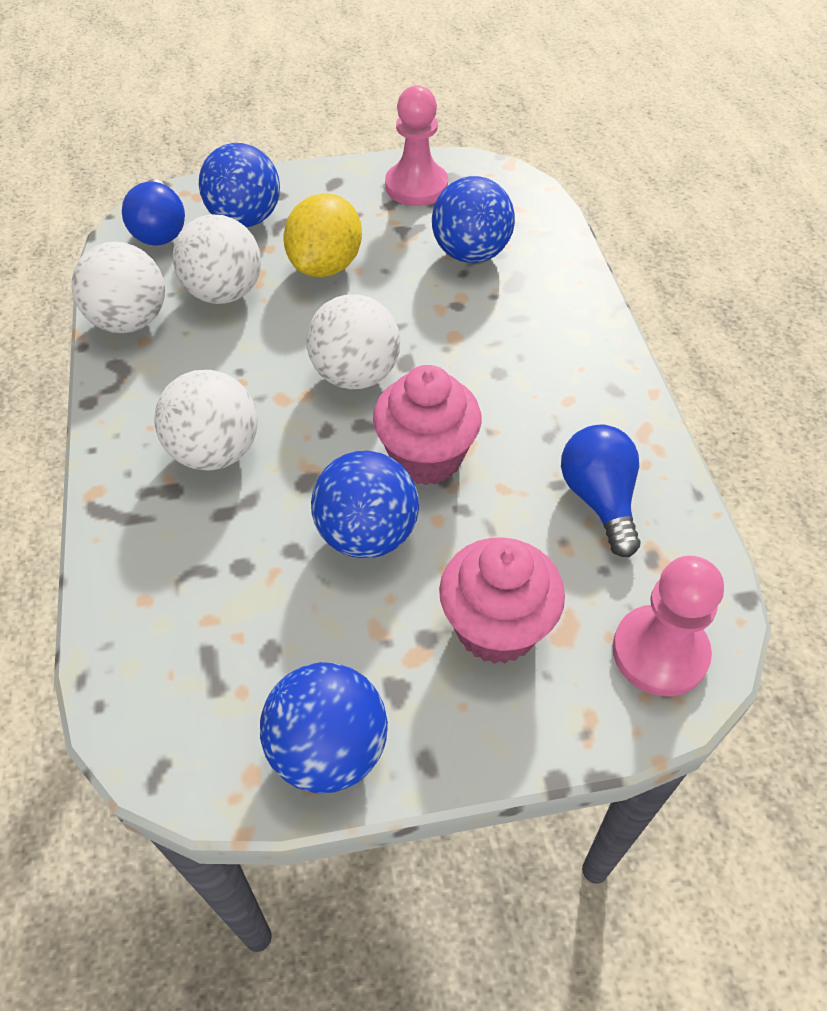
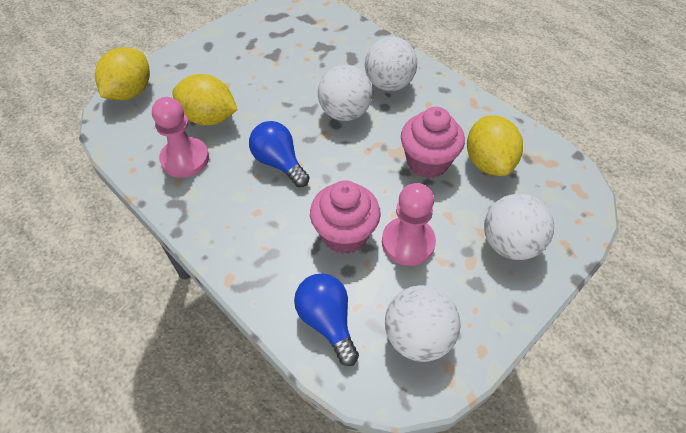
blue ball: 4 -> 0
yellow lemon: 1 -> 3

